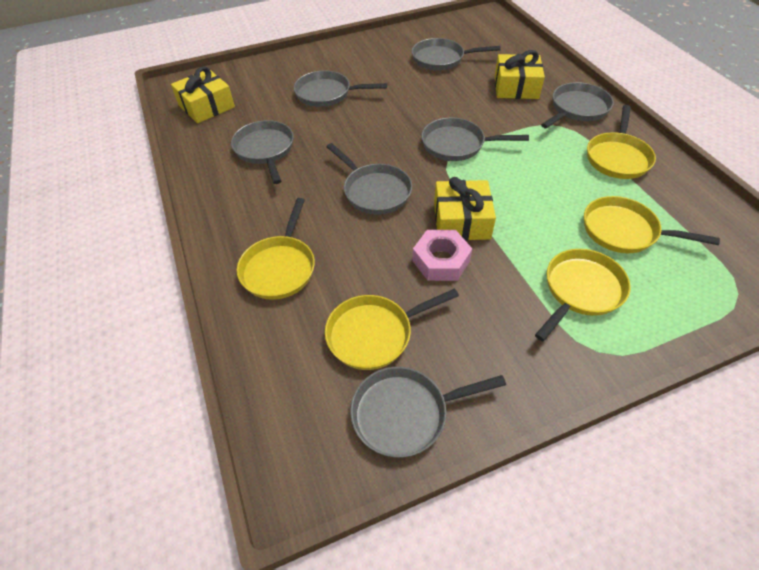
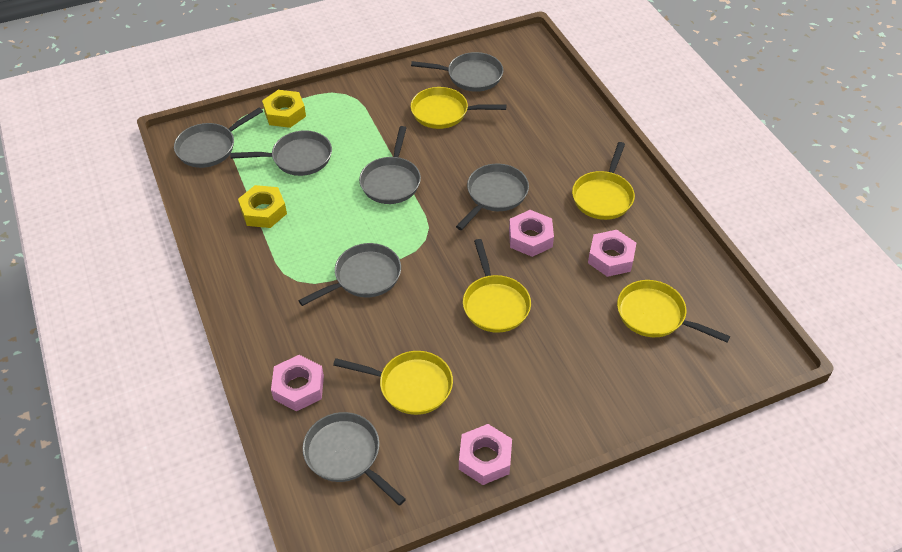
pink nut: 1 -> 4
yellow gift: 3 -> 0
yellow nut: 0 -> 2

